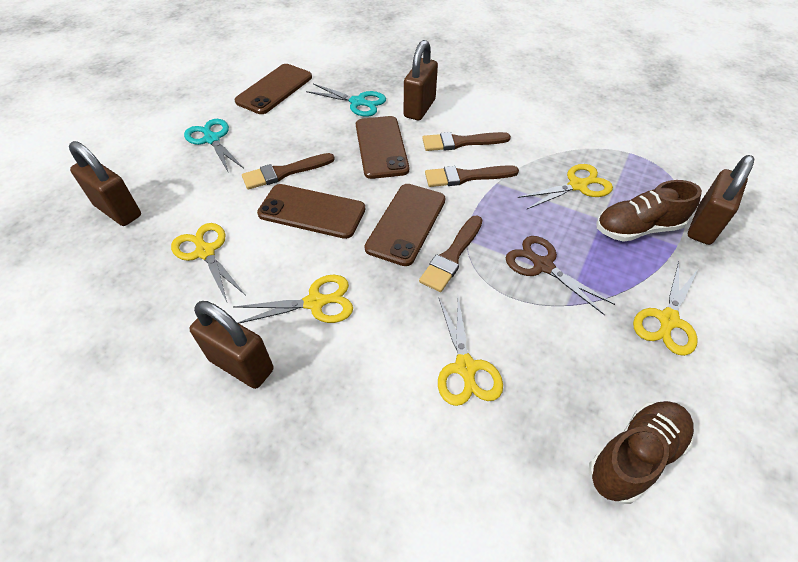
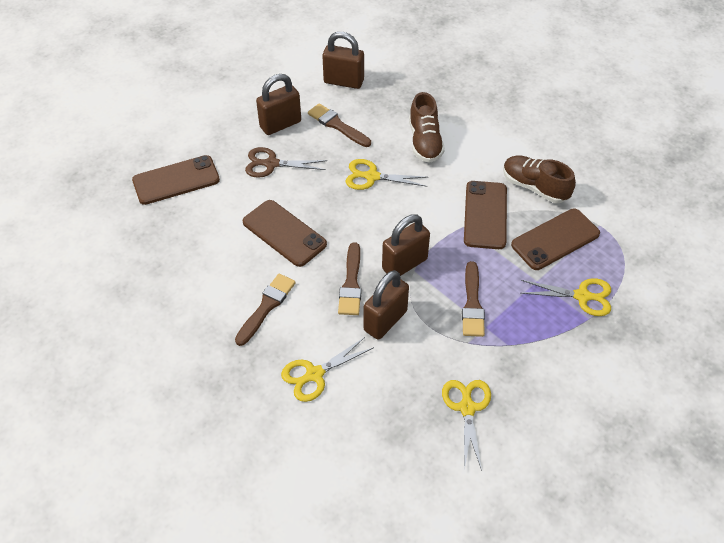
turquoise scissors: 2 -> 0
yellow scissors: 5 -> 4

